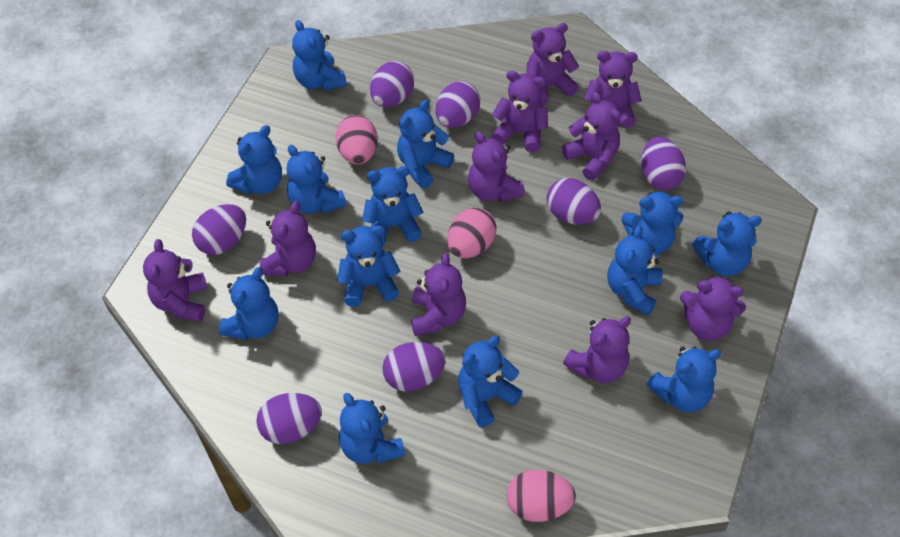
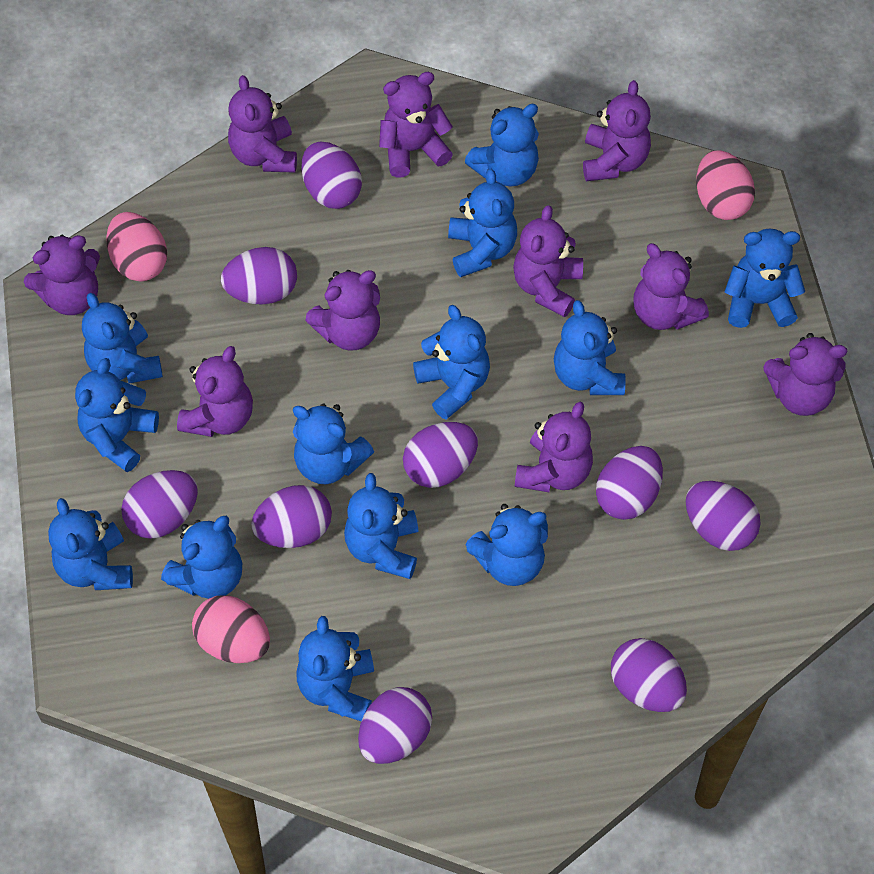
purple egg: 7 -> 9

